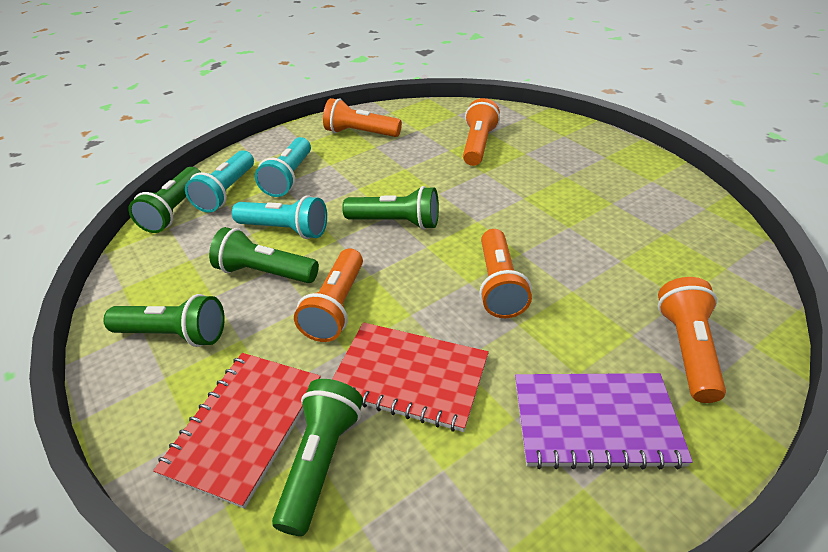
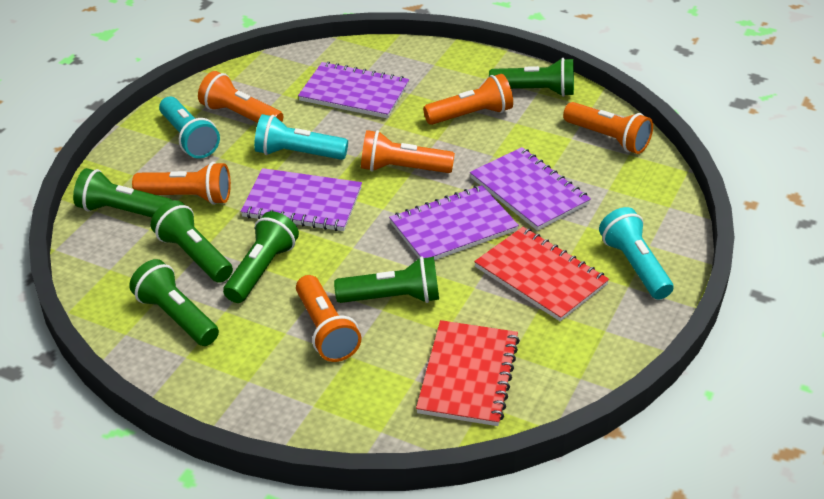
green flashlight: 5 -> 6
orange flashlight: 5 -> 6
purple notebook: 1 -> 4

